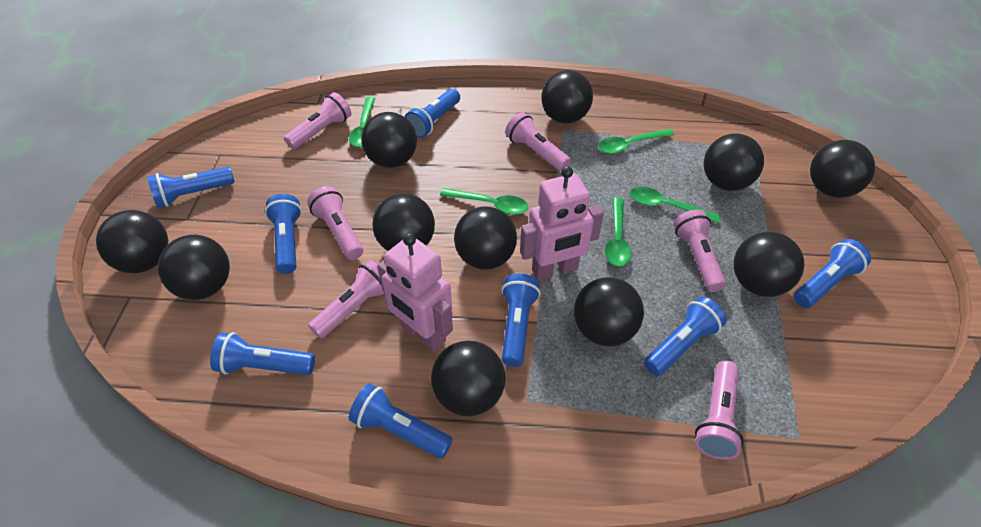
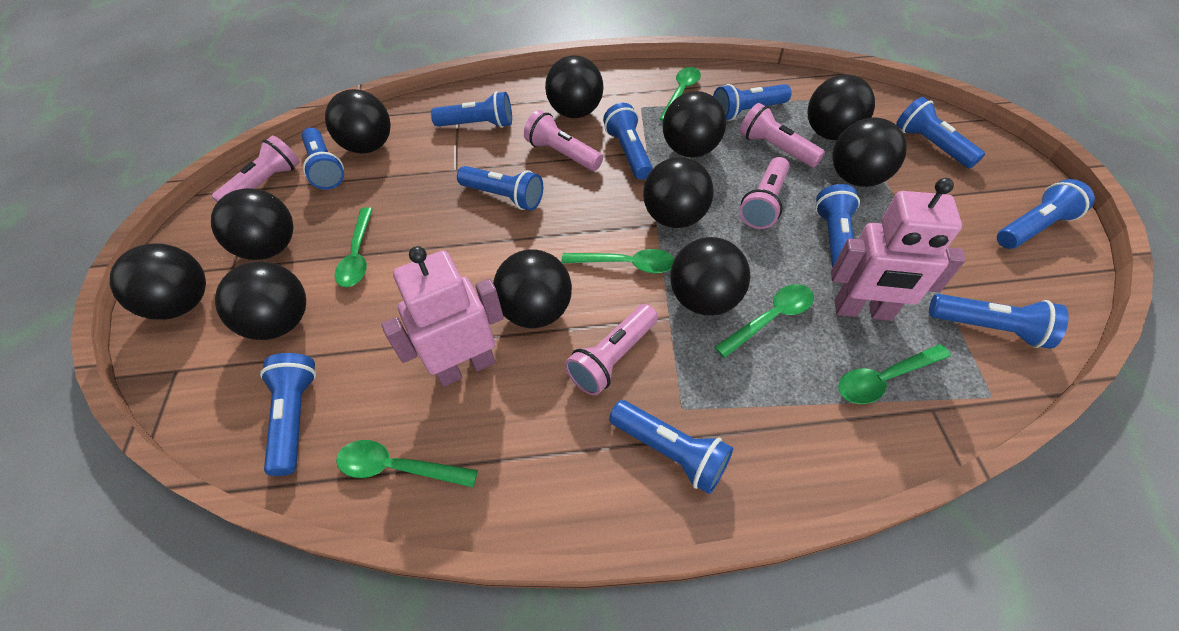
blue flashlight: 8 -> 11
green spoon: 5 -> 6
pink flashlight: 6 -> 5

